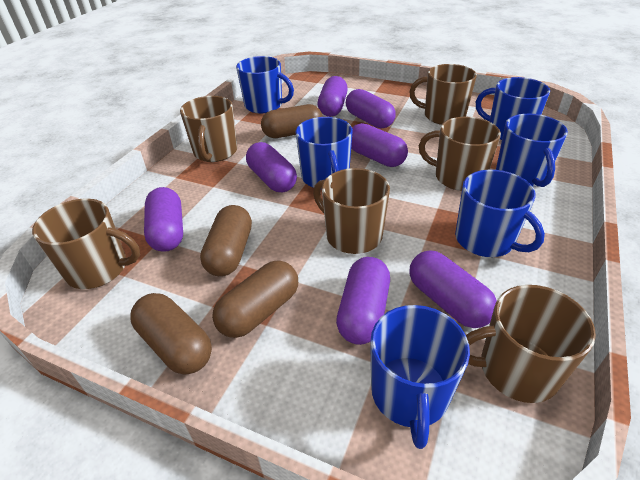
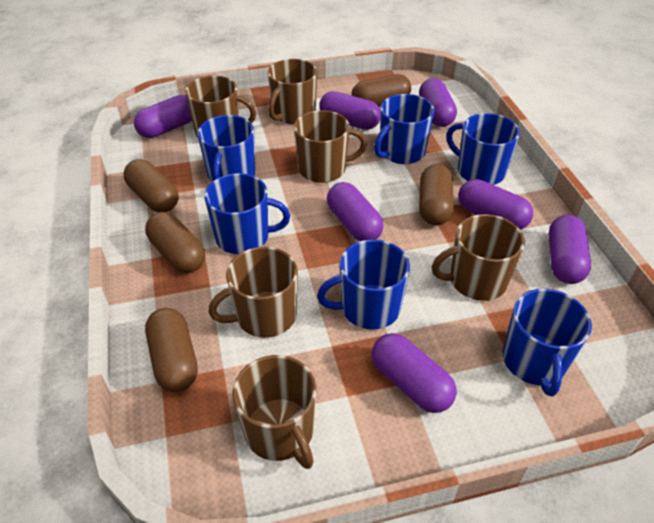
brown capsule: 4 -> 5

